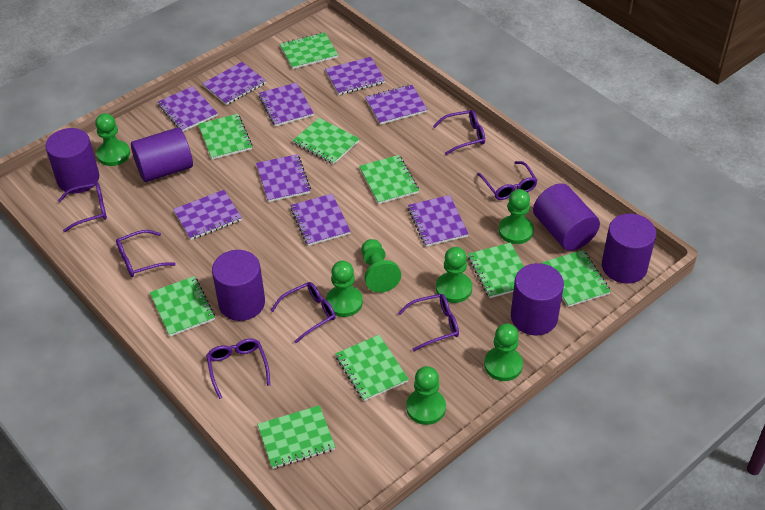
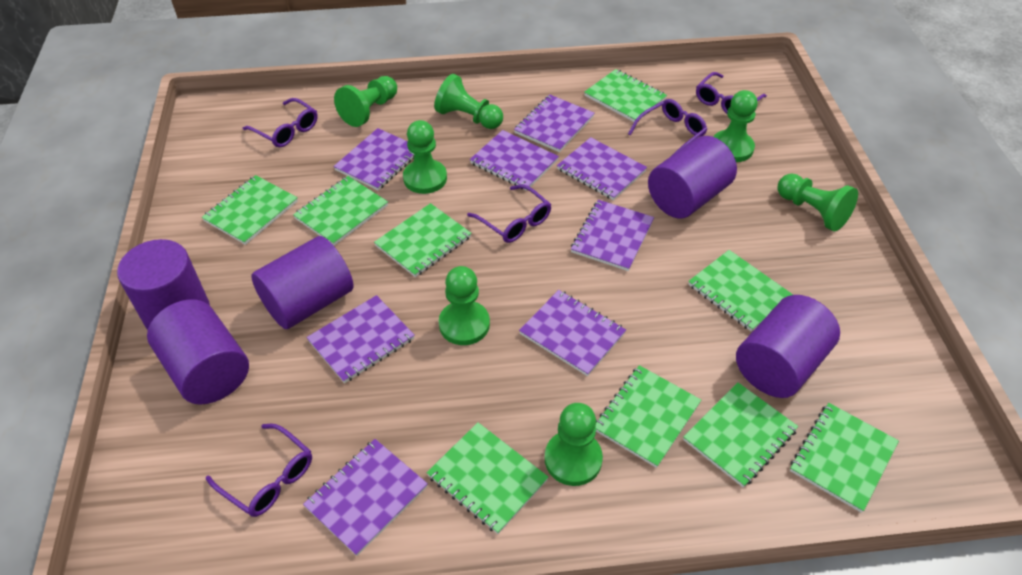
purple cylinder: 6 -> 5
purple glasses: 7 -> 5
purple notebook: 9 -> 8

